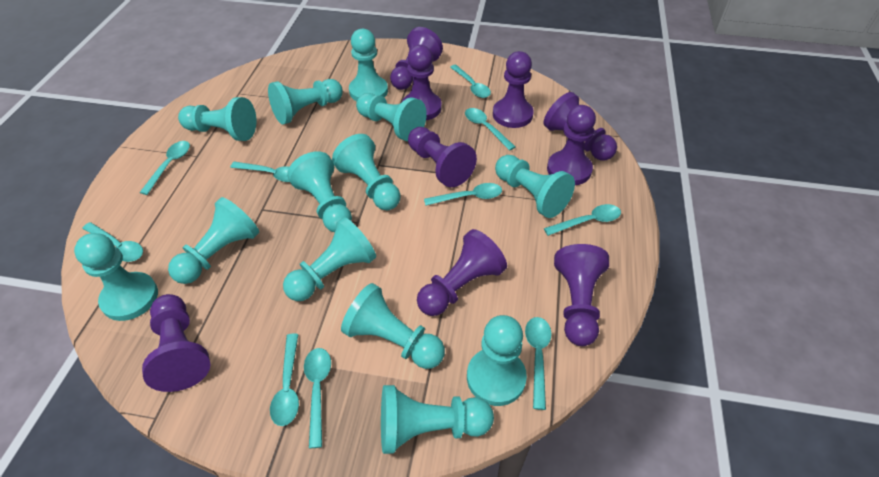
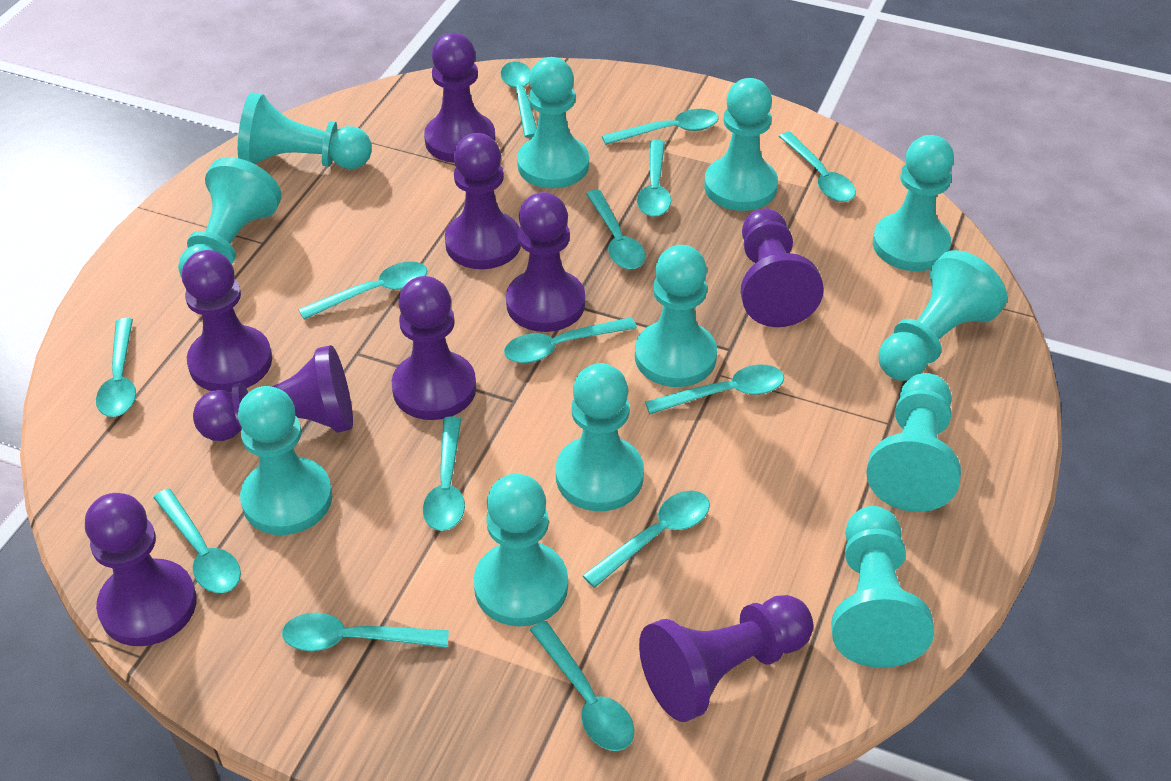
turquoise pawn: 13 -> 12
turquoise spoon: 10 -> 14

